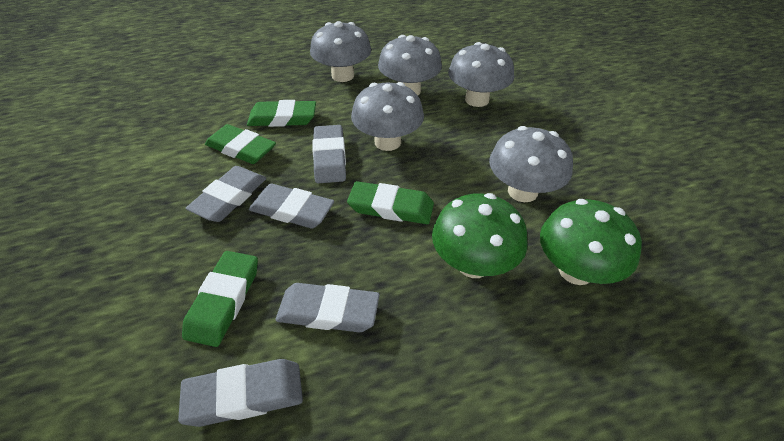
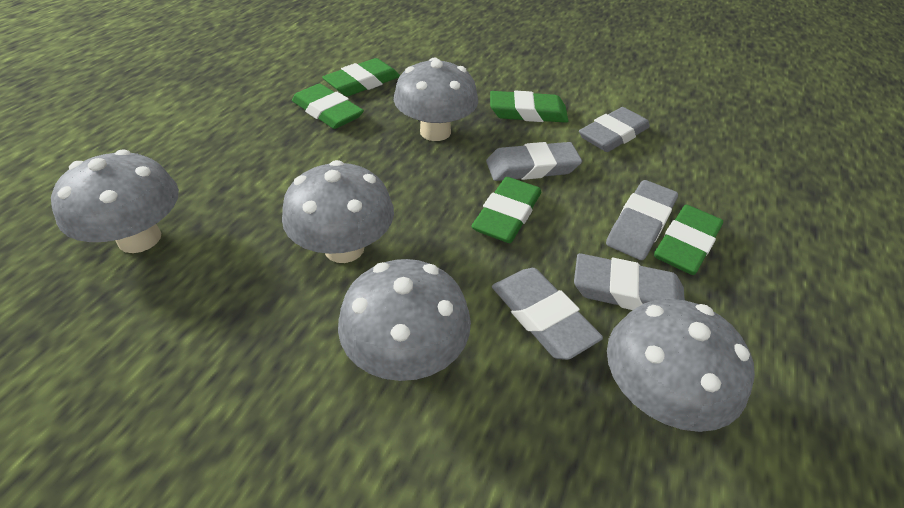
green eraser: 4 -> 5
green mushroom: 2 -> 0

